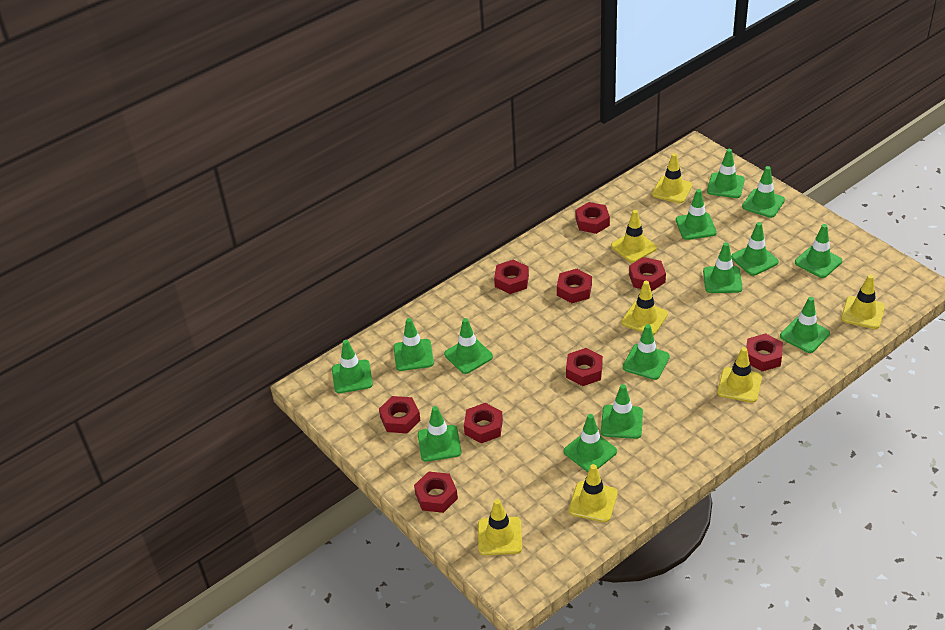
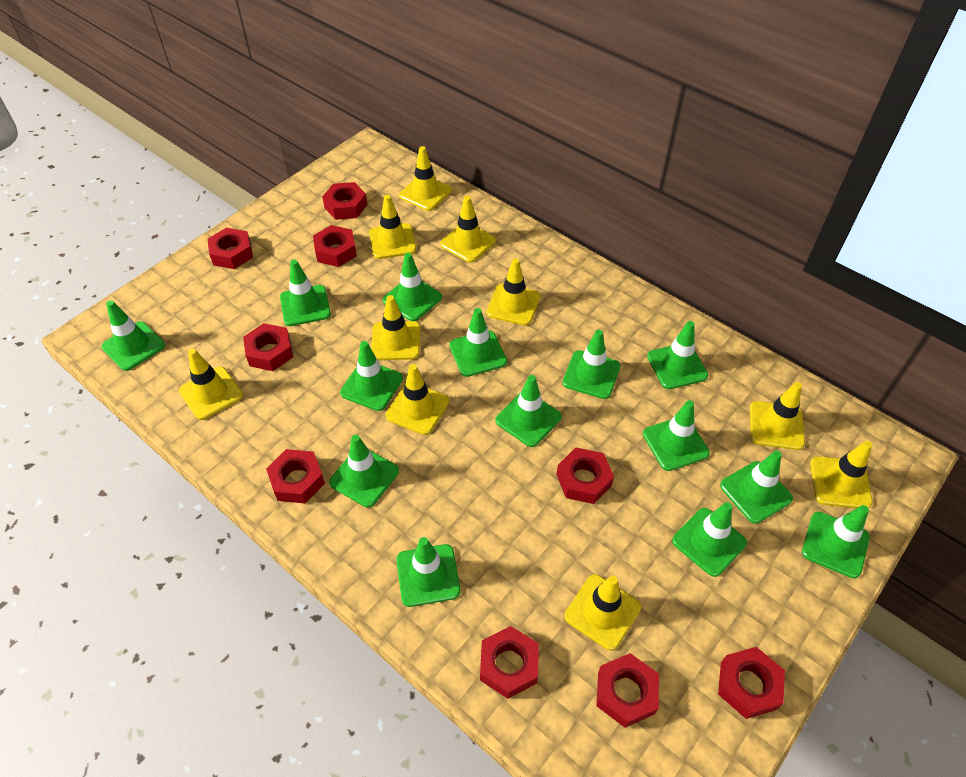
yellow traffic cone: 7 -> 10

